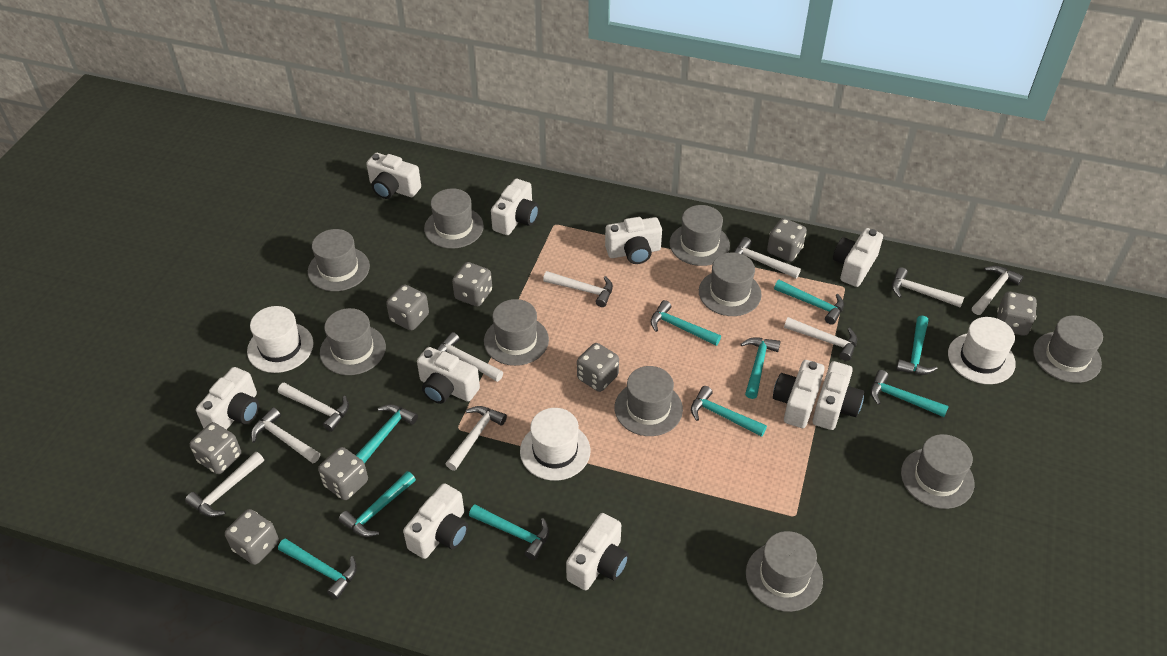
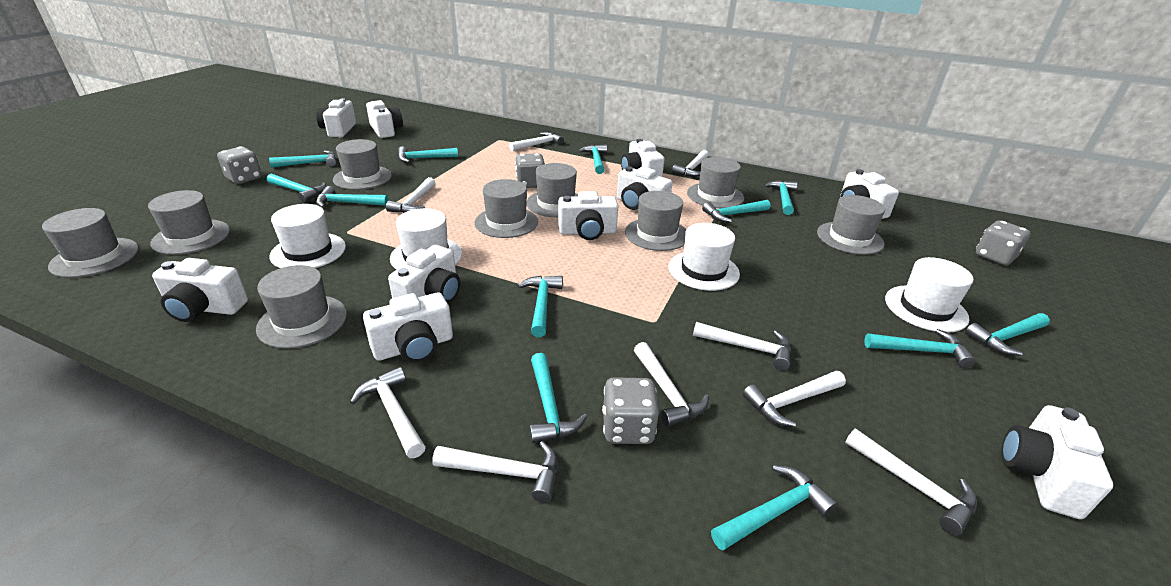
grey dice: 8 -> 4
grey hat: 10 -> 9
turquoise hammer: 10 -> 12
white hammer: 10 -> 9
white hat: 3 -> 4

